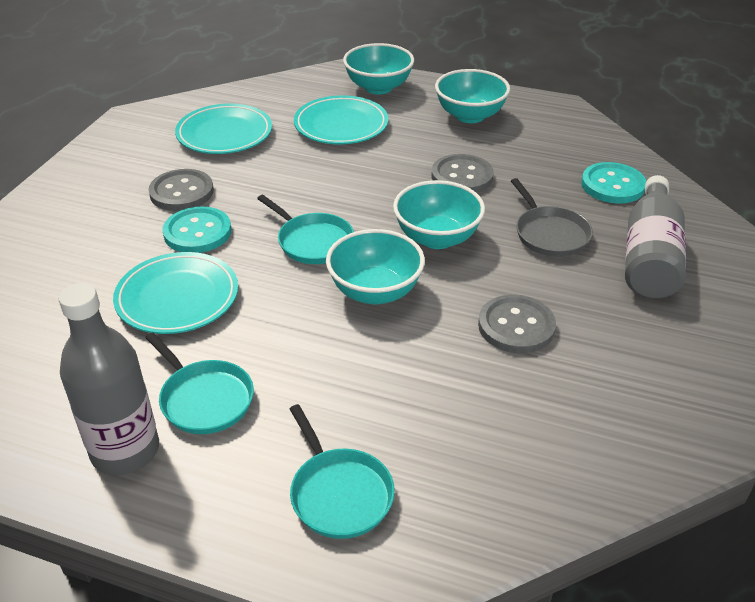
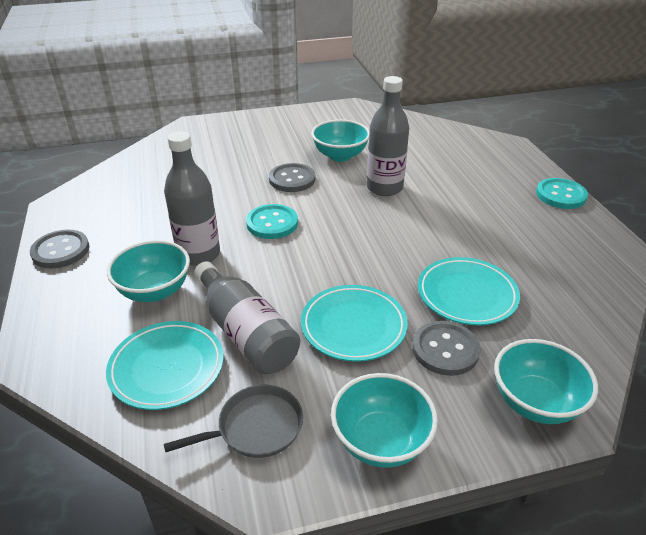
grey bottle: 2 -> 3
turquoise pan: 3 -> 0

